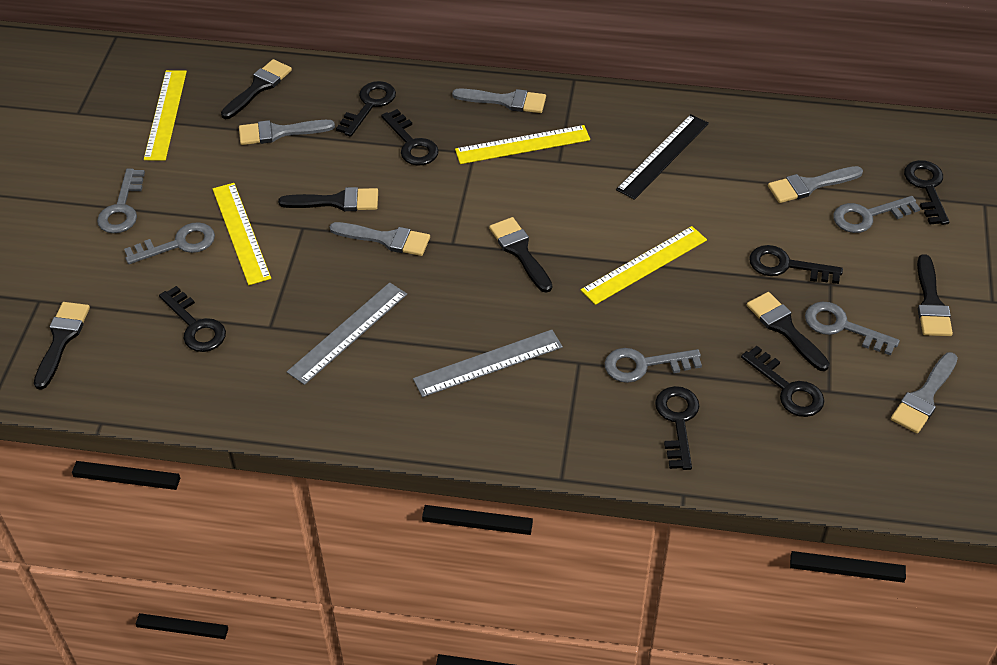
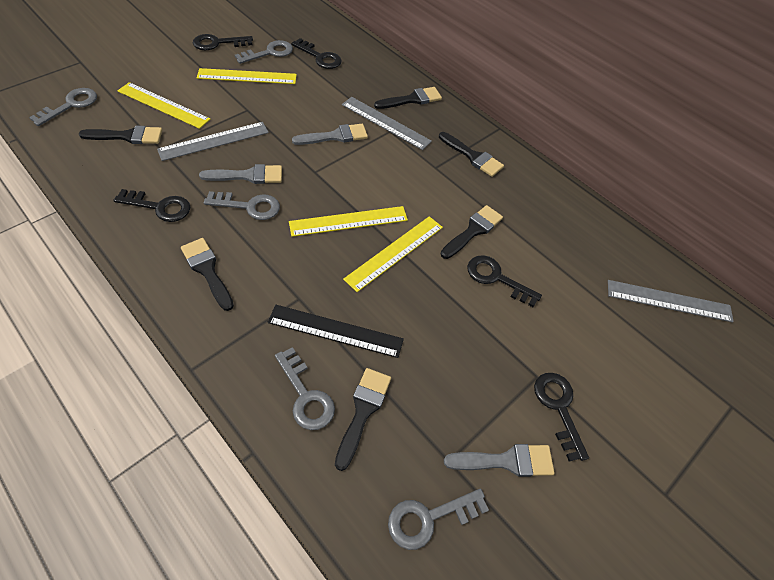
black key: 7 -> 5
grey brush: 5 -> 3
grey ruler: 2 -> 3

